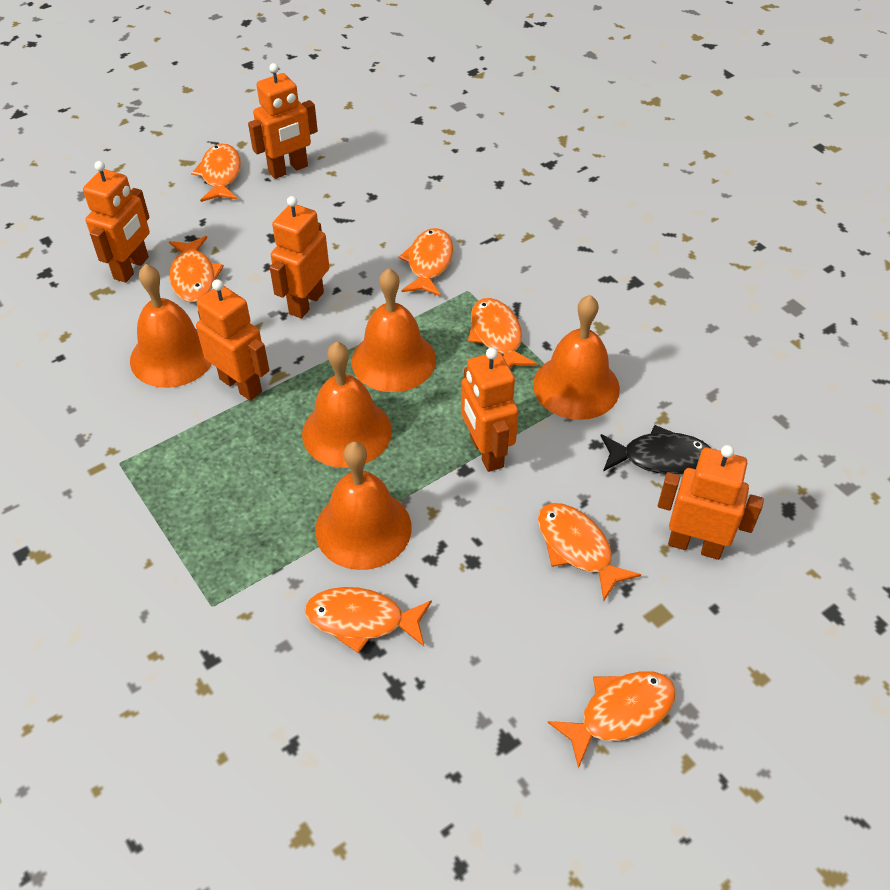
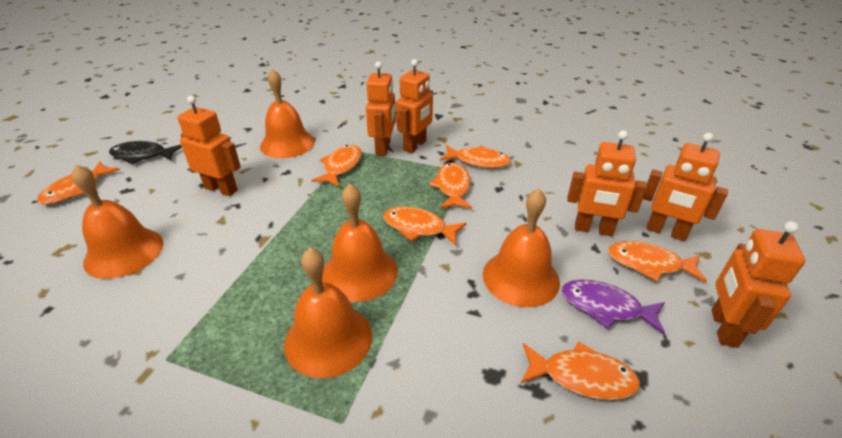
purple fish: 0 -> 1

